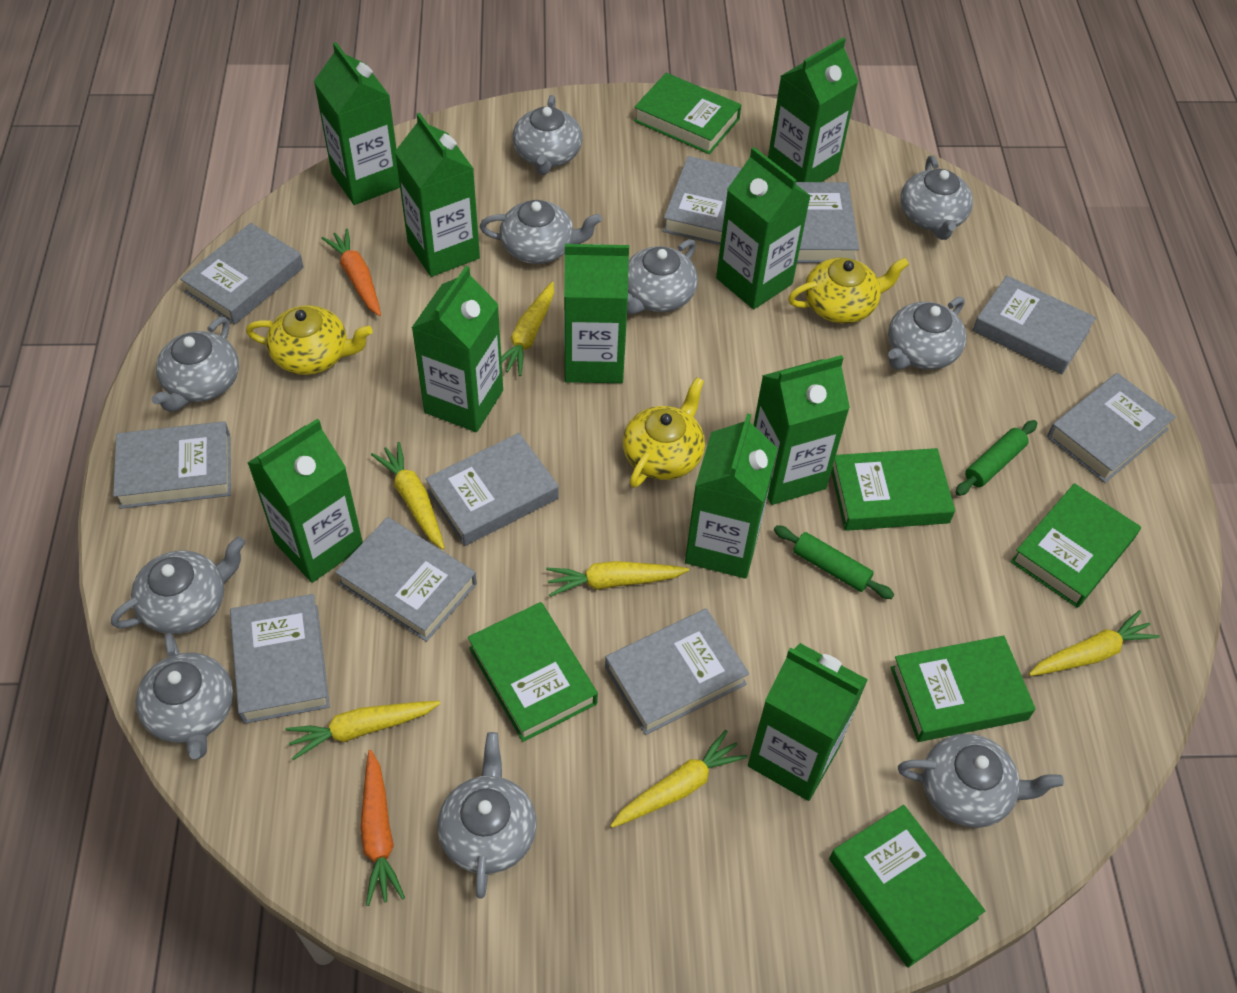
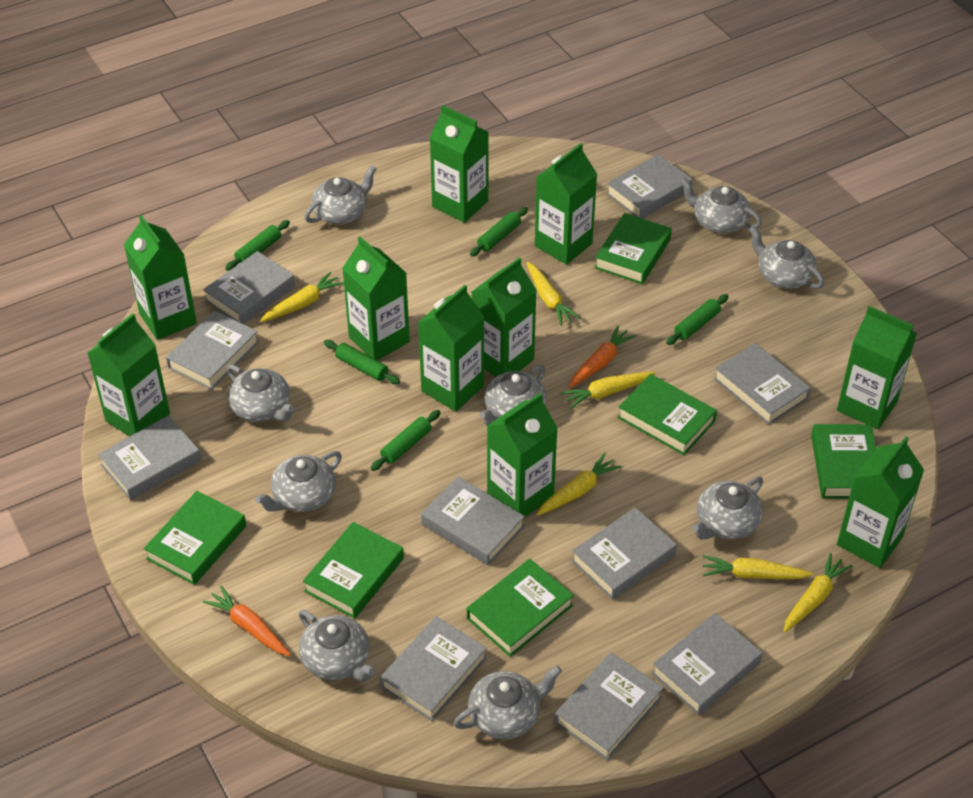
green rolling pin: 2 -> 5
grey teapot: 10 -> 9
yellow teapot: 3 -> 0

